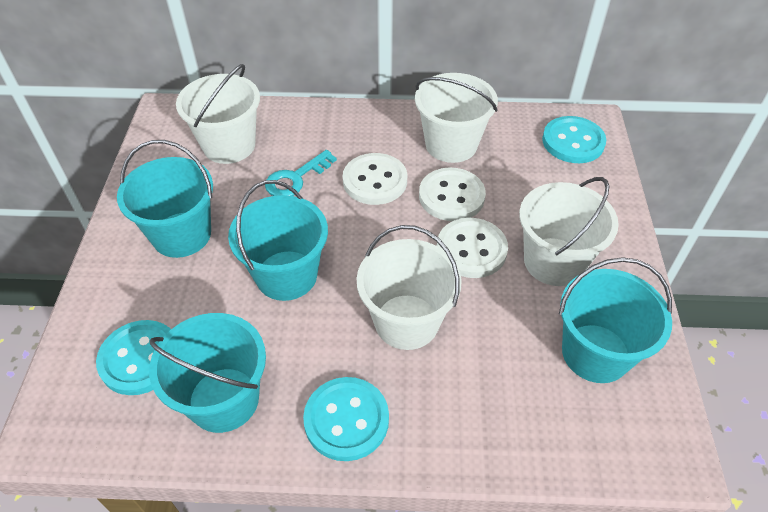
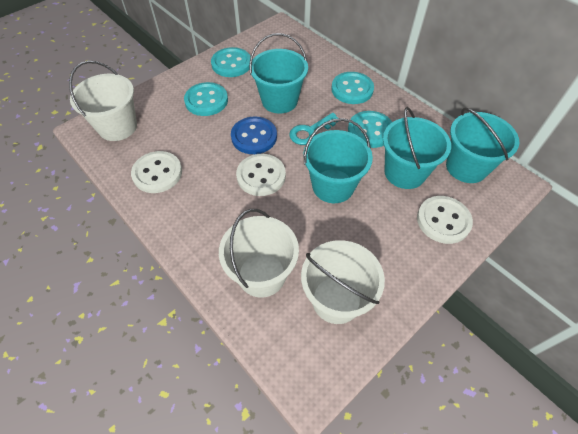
blue button: 0 -> 1
turquoise button: 3 -> 4
white bucket: 4 -> 3

